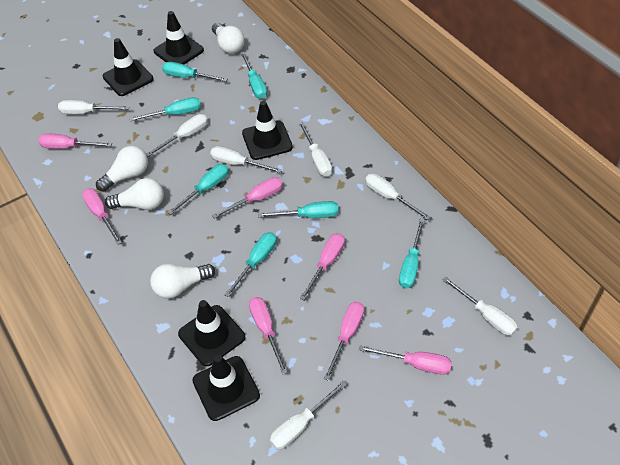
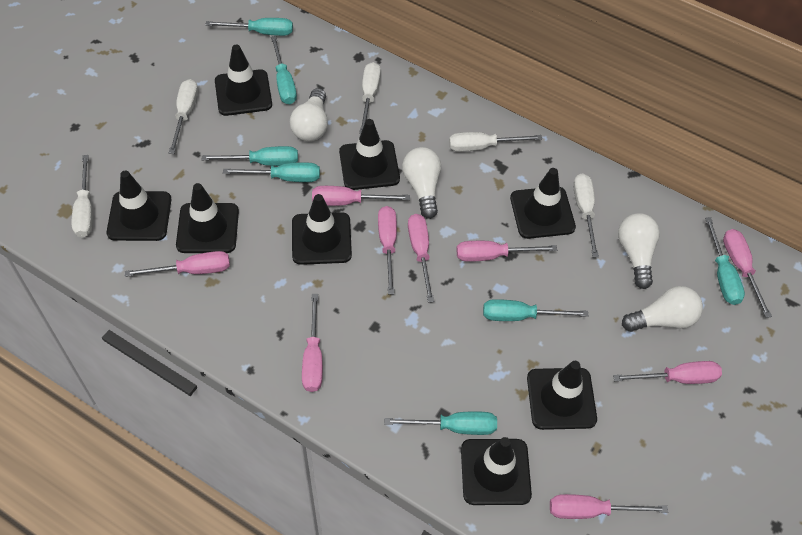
black traffic cone: 5 -> 8
pink screwdriver: 7 -> 9
white screwdriver: 7 -> 5

